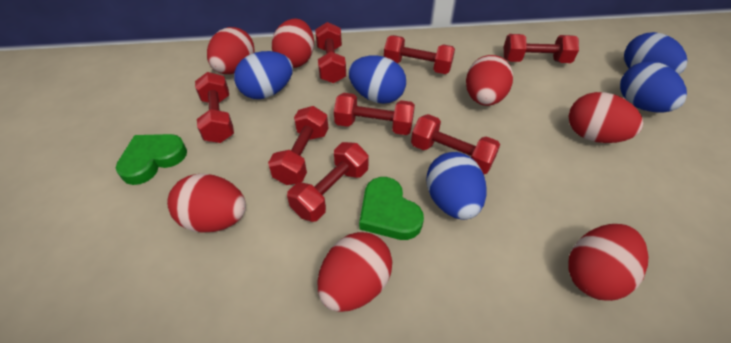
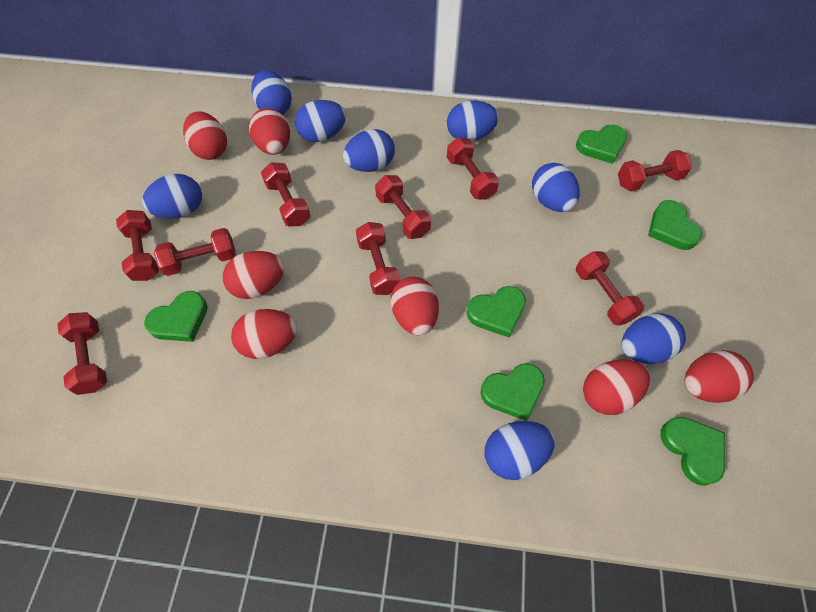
blue egg: 5 -> 8
green heart: 2 -> 6
red dumbbell: 8 -> 9

